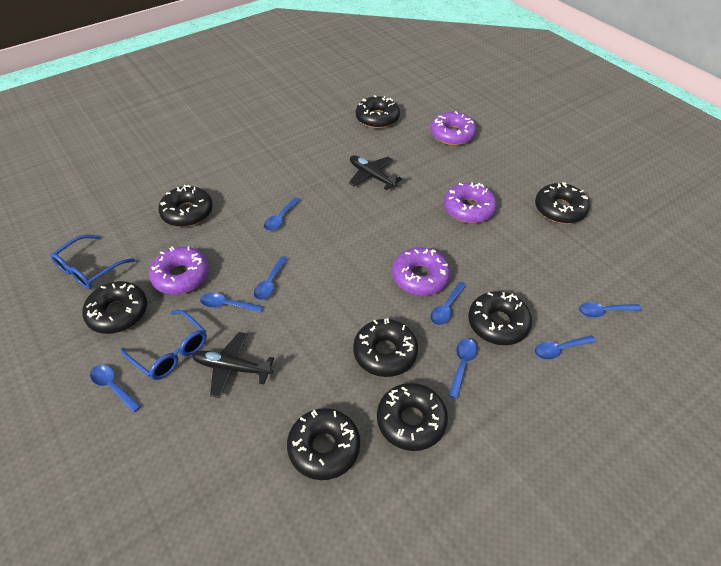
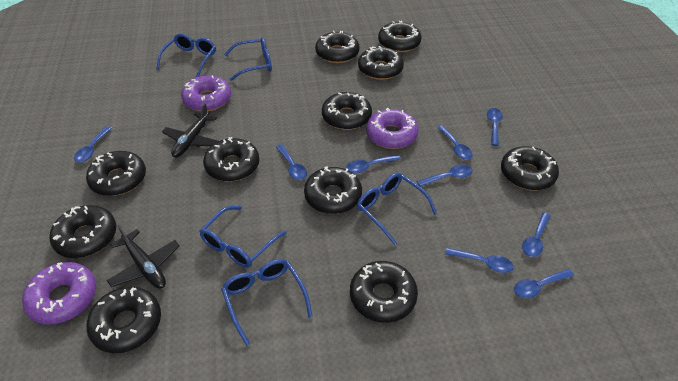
black donut: 8 -> 11
blue glasses: 2 -> 5
blue spoon: 8 -> 9
purple donut: 4 -> 3

